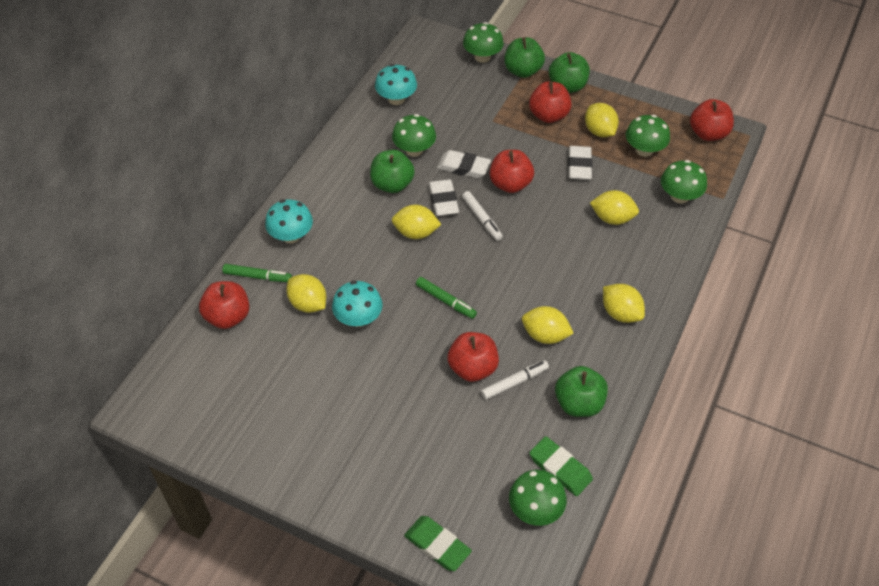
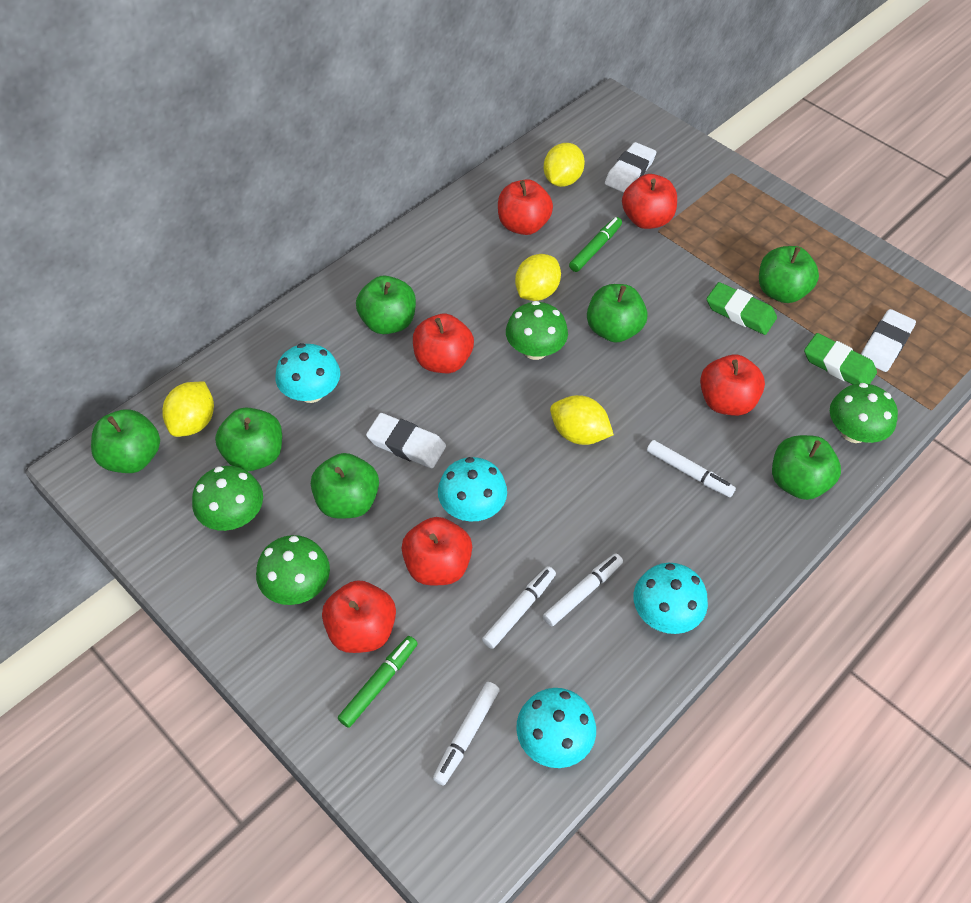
green apple: 4 -> 7
green mushroom: 5 -> 4
red apple: 5 -> 6
turquoise mushroom: 3 -> 4
white marker: 2 -> 4
yellow lemon: 6 -> 4

